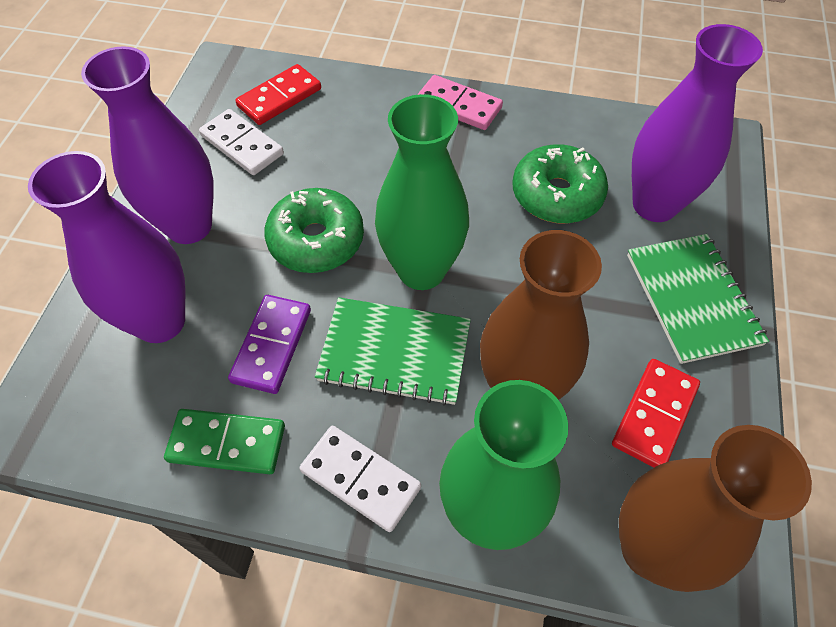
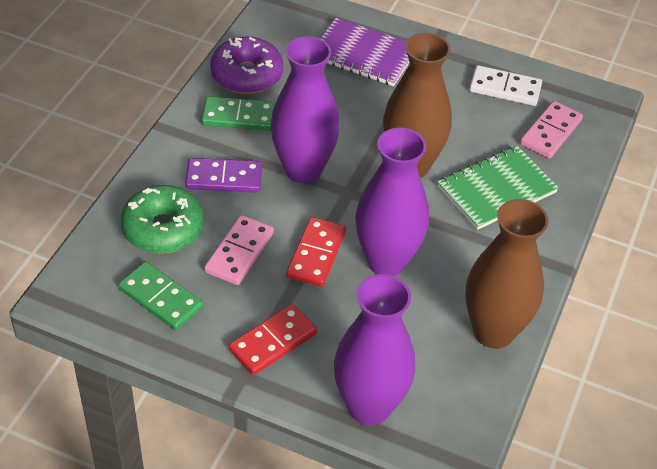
green domino: 1 -> 2
green donut: 2 -> 1
green notebook: 2 -> 1
green vase: 2 -> 0
pink domino: 1 -> 2
purple donut: 0 -> 1
purple notebook: 0 -> 1
white domino: 2 -> 1

